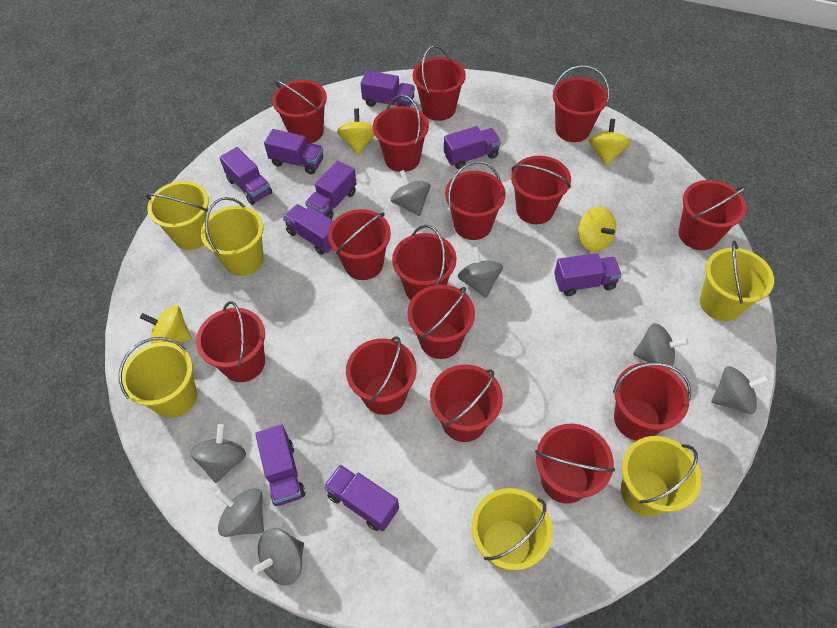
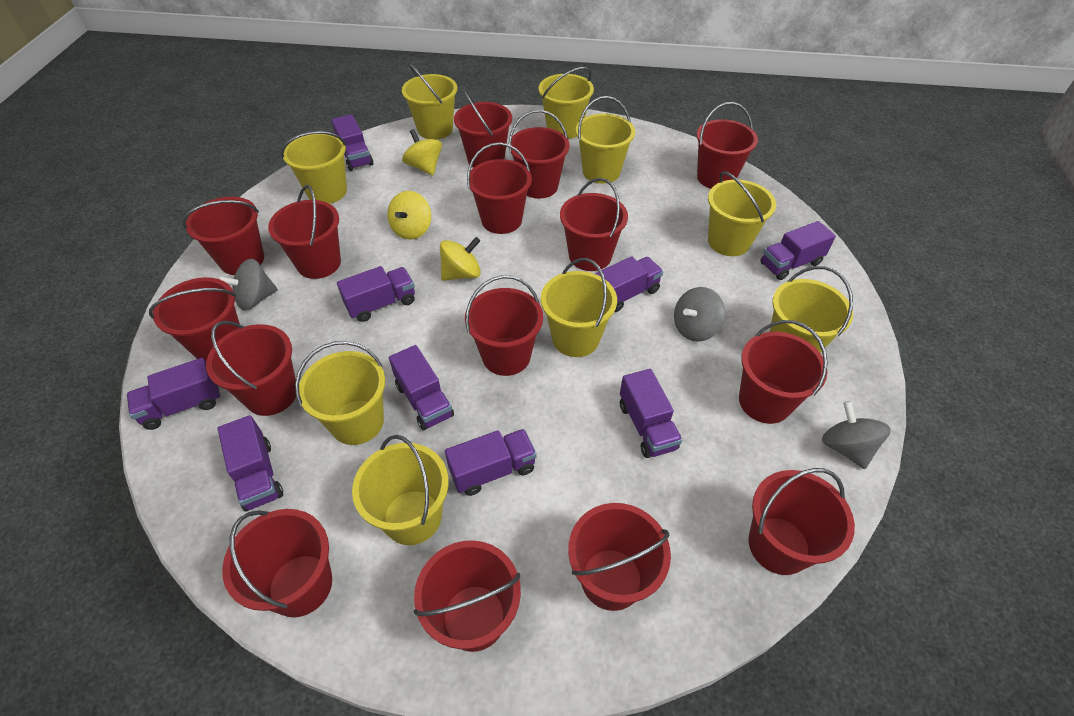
grey spinning top: 7 -> 3
yellow bucket: 6 -> 9
yellow spinning top: 4 -> 3

